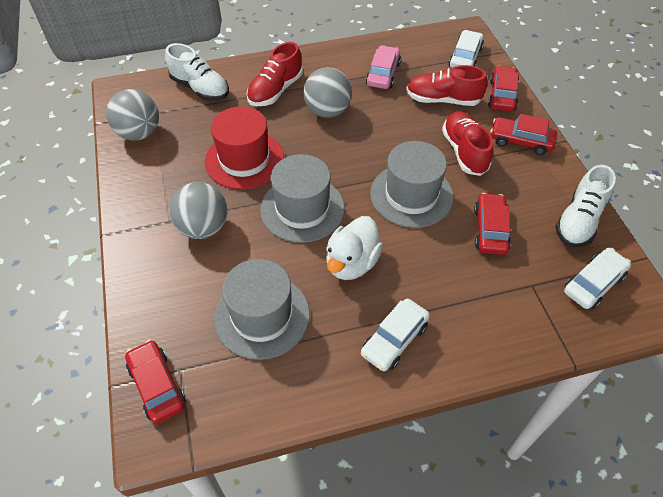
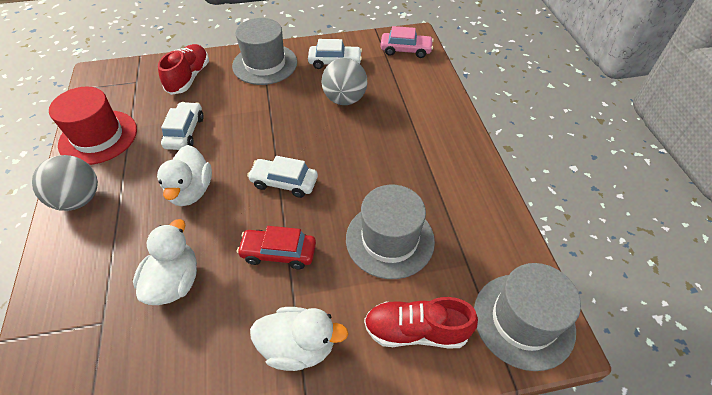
grey ball: 3 -> 2
red car: 4 -> 1
red shoe: 3 -> 2
white duck: 1 -> 3
white shoe: 2 -> 0

